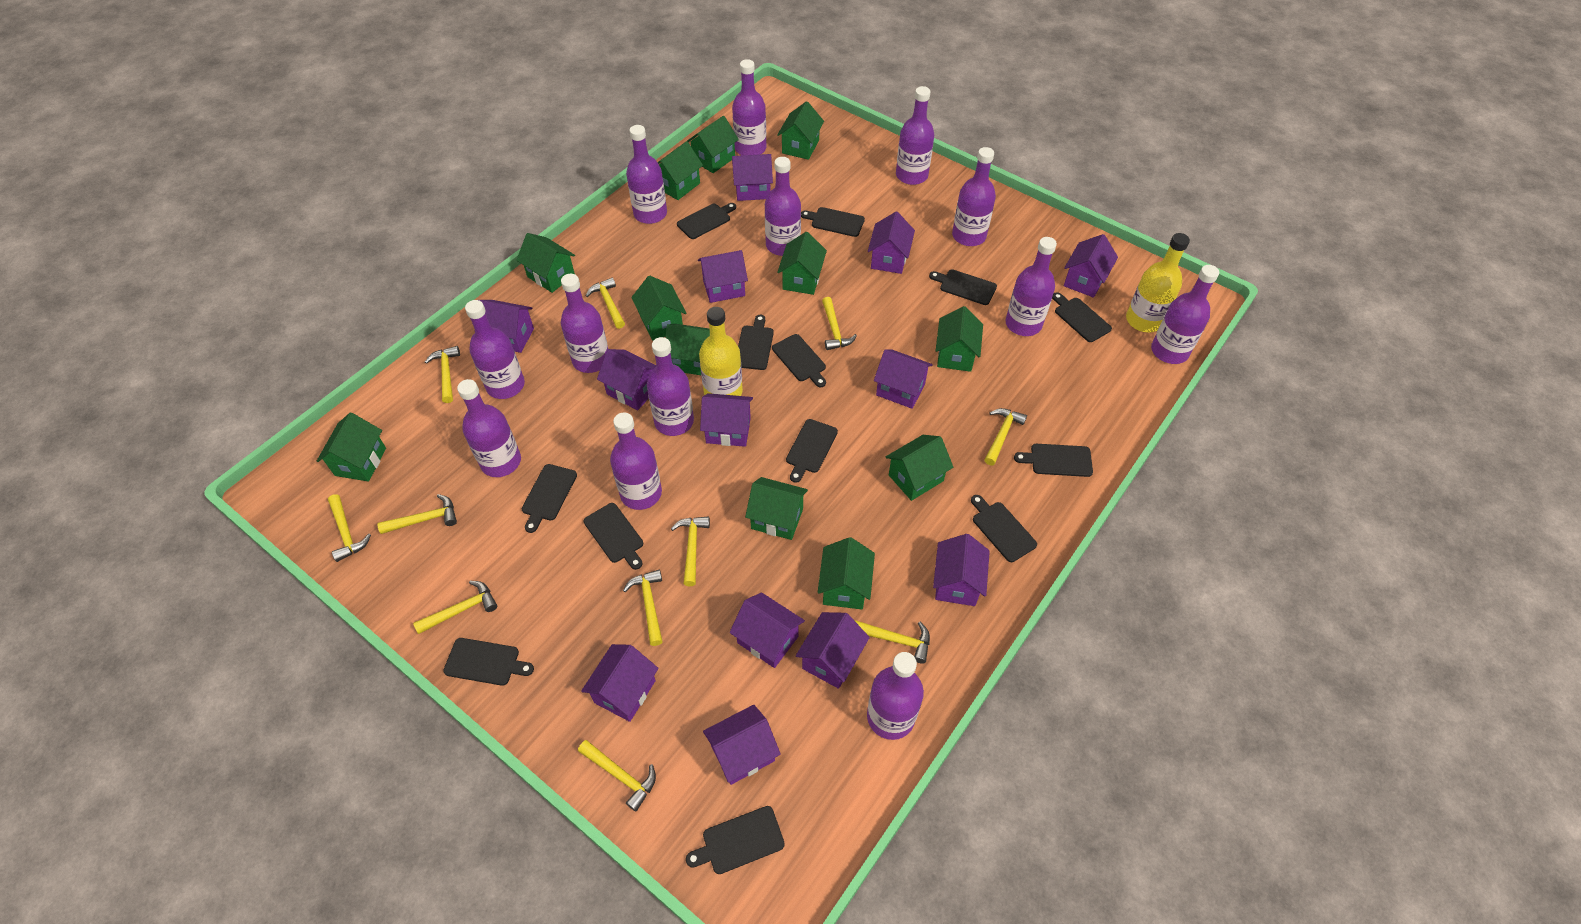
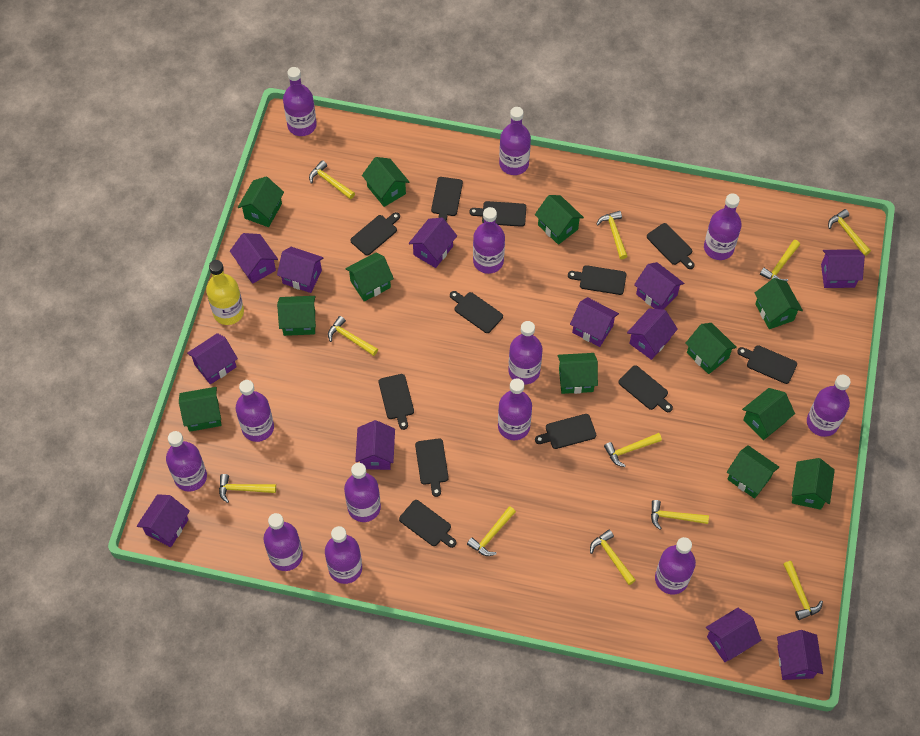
black cutting board: 13 -> 12
purple house: 13 -> 12
yellow bottle: 2 -> 1

